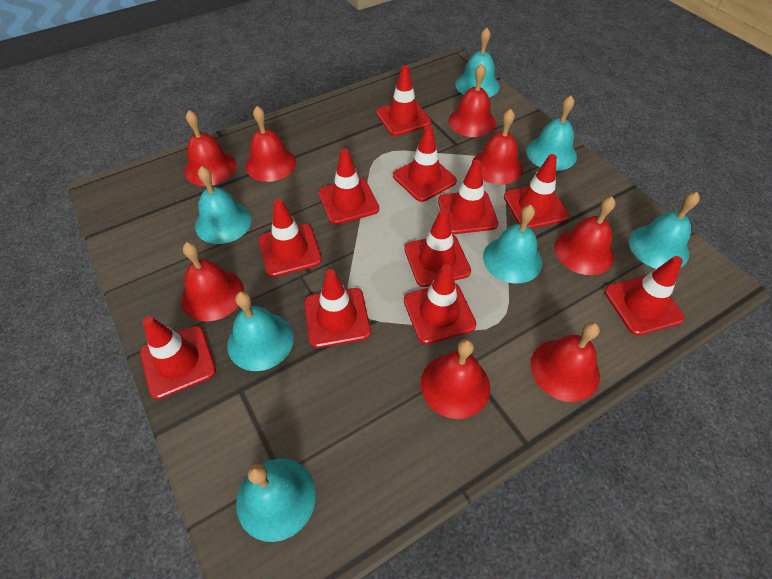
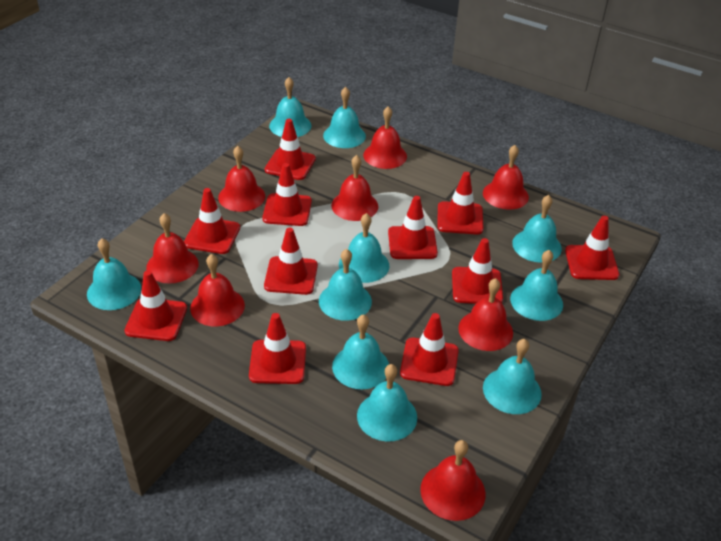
turquoise bell: 7 -> 10

